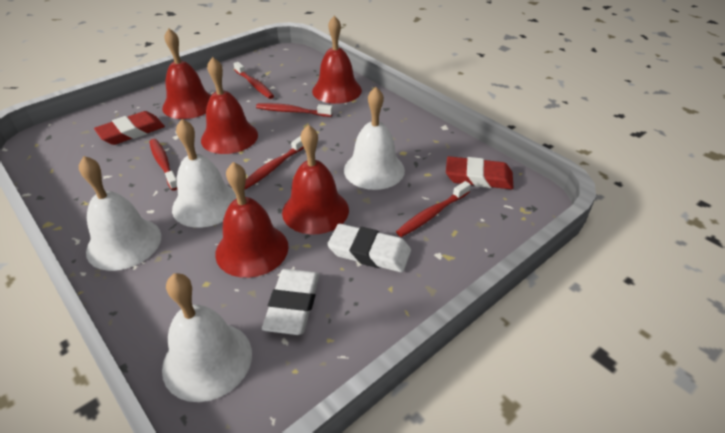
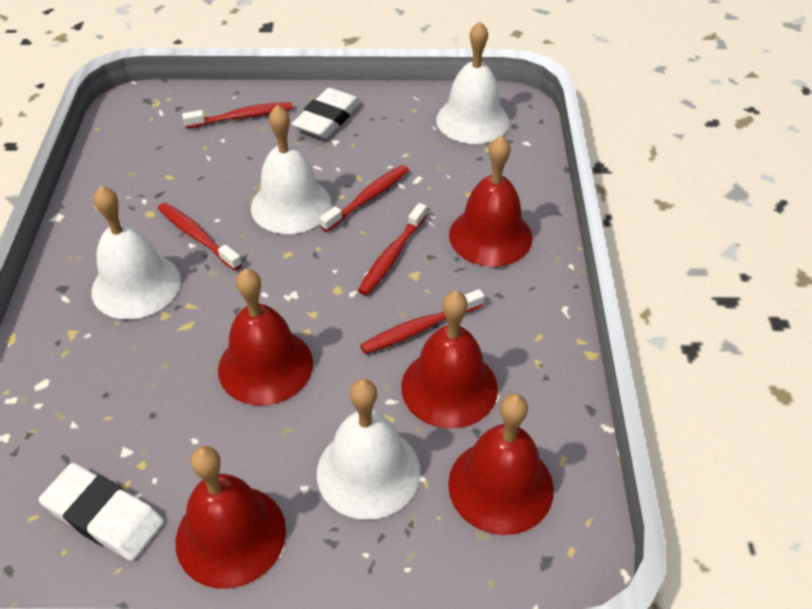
red eraser: 2 -> 0

